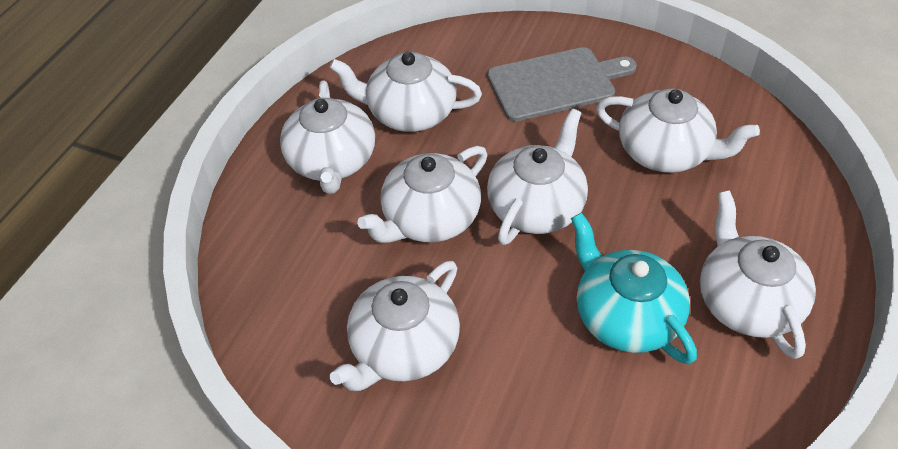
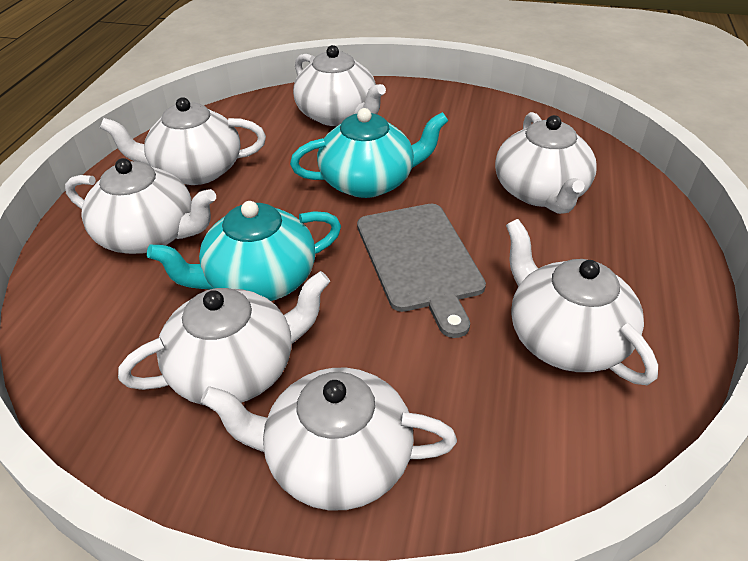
turquoise teapot: 1 -> 2

